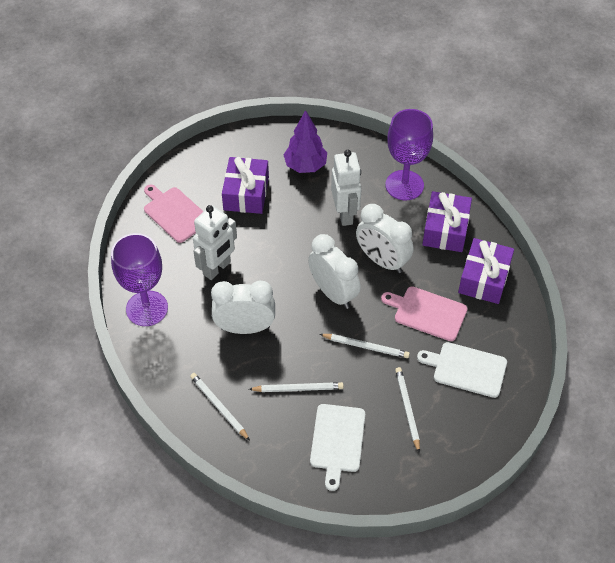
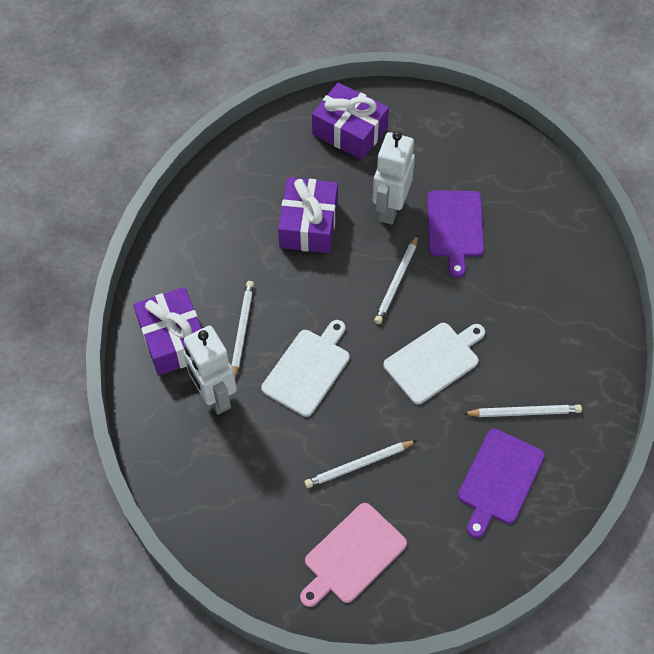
pink cutting board: 2 -> 1
purple cutting board: 0 -> 2
purple goblet: 2 -> 0
purple tree: 1 -> 0
white clock: 3 -> 0

